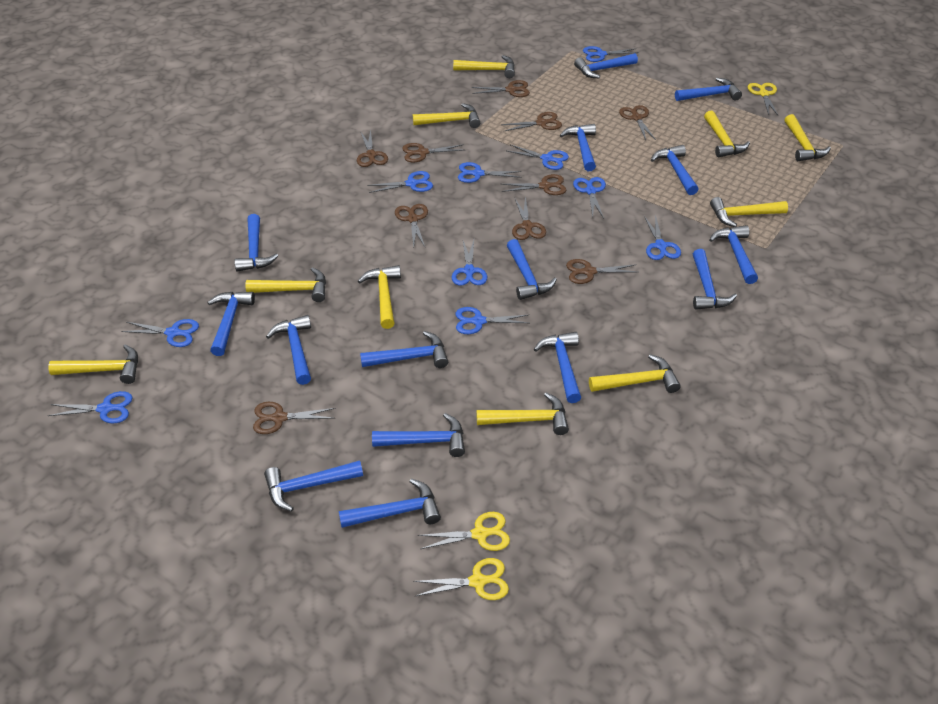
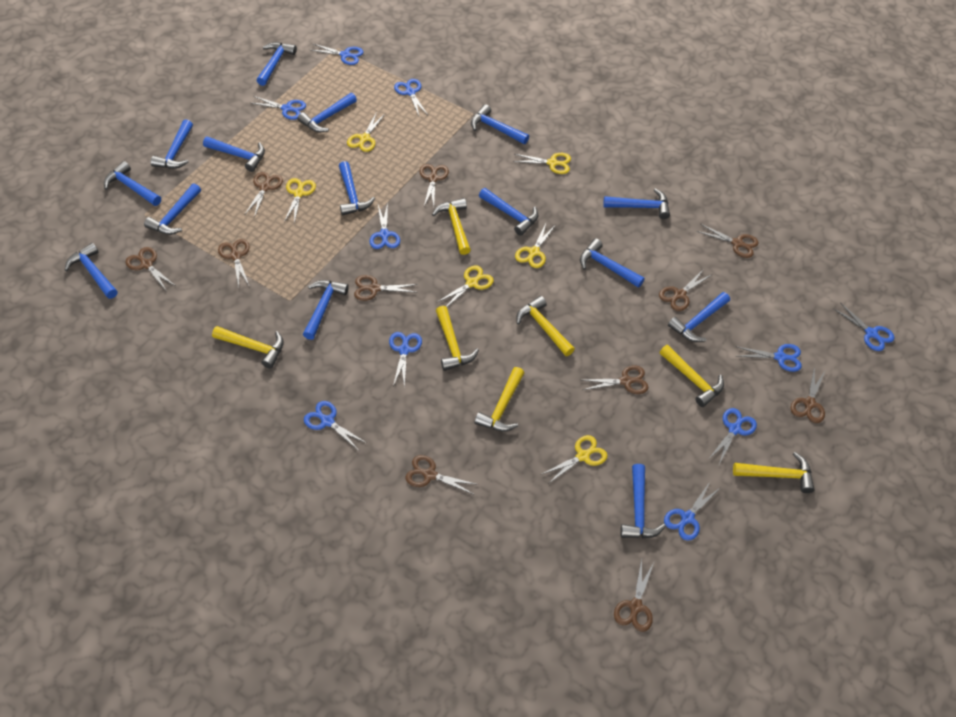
brown scissors: 10 -> 11
yellow hammer: 10 -> 7
yellow scissors: 3 -> 6

